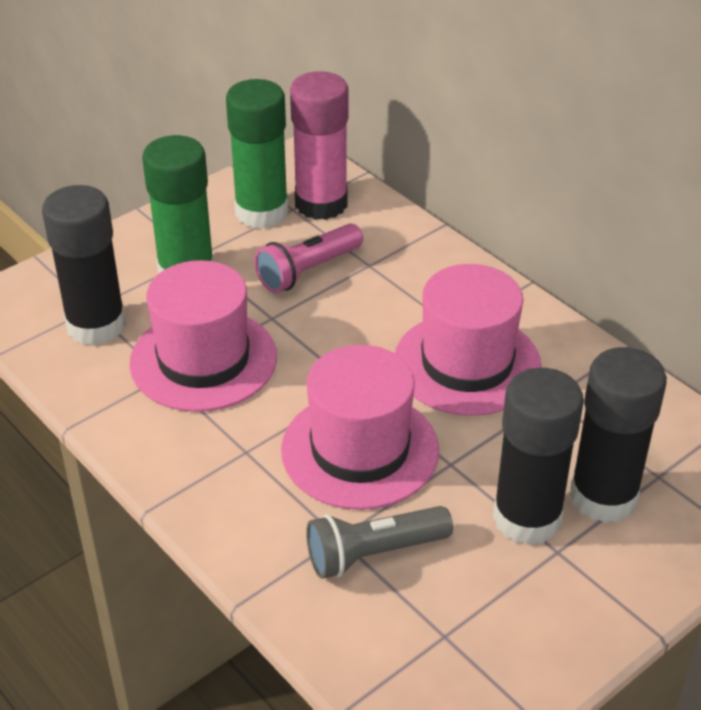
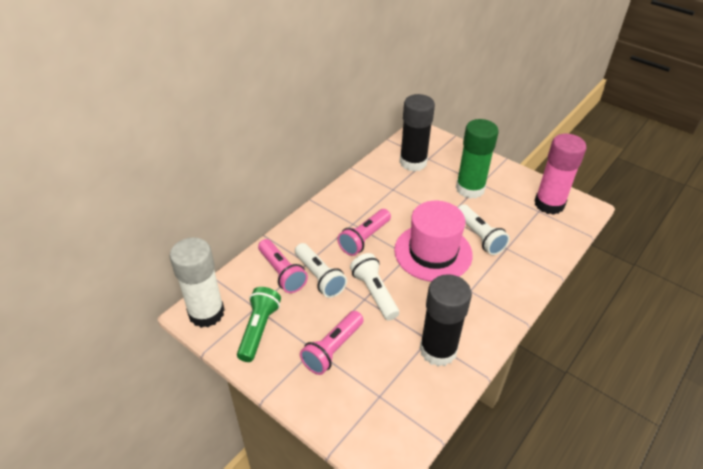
black glue stick: 3 -> 2
green flashlight: 0 -> 1
green glue stick: 2 -> 1
grey flashlight: 1 -> 0
pink flashlight: 1 -> 3
pink hat: 3 -> 1
white flashlight: 0 -> 3
white glue stick: 0 -> 1

